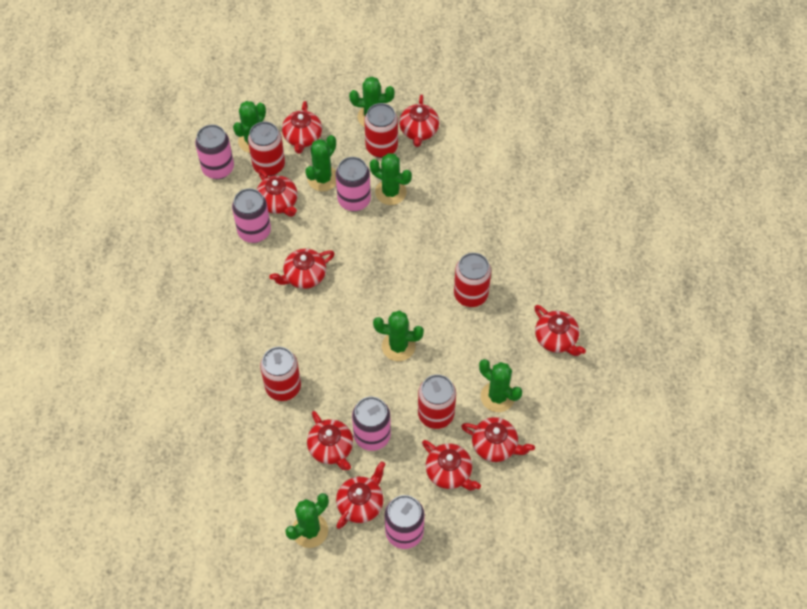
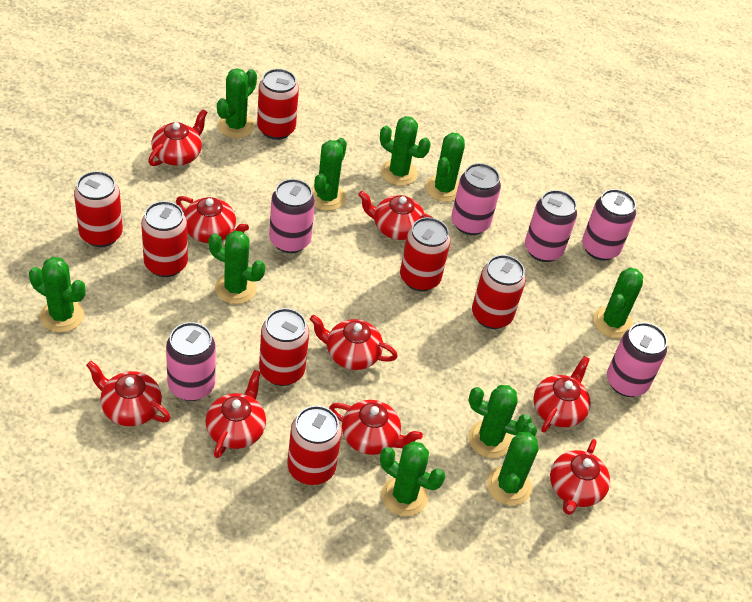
green cactus: 7 -> 10
pink can: 5 -> 6
red can: 5 -> 7

